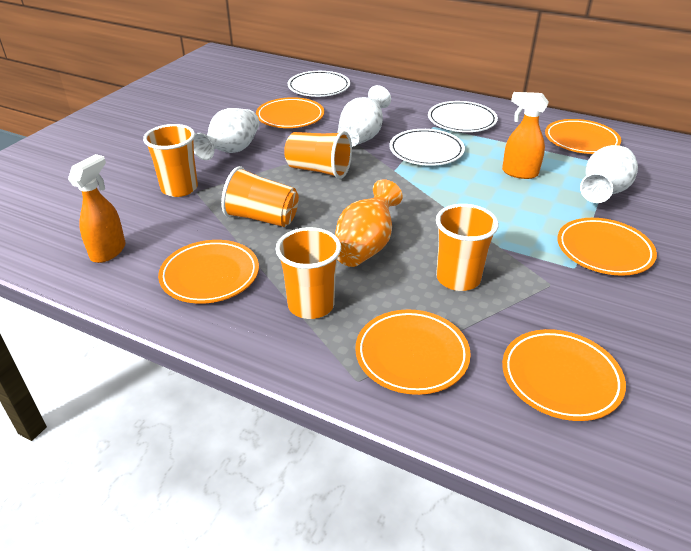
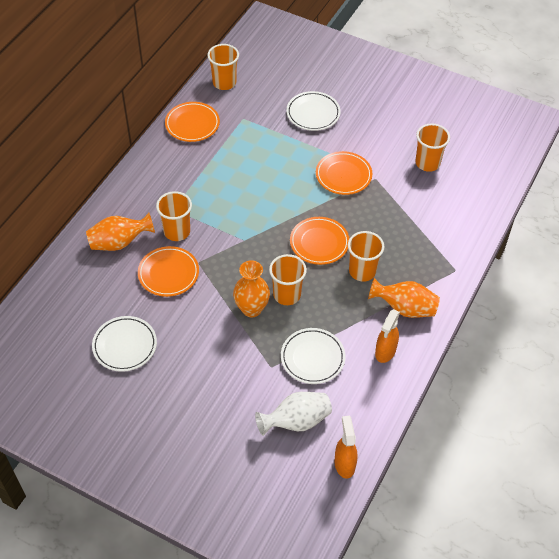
orange plate: 6 -> 4
orange vase: 1 -> 3
white vase: 3 -> 1

